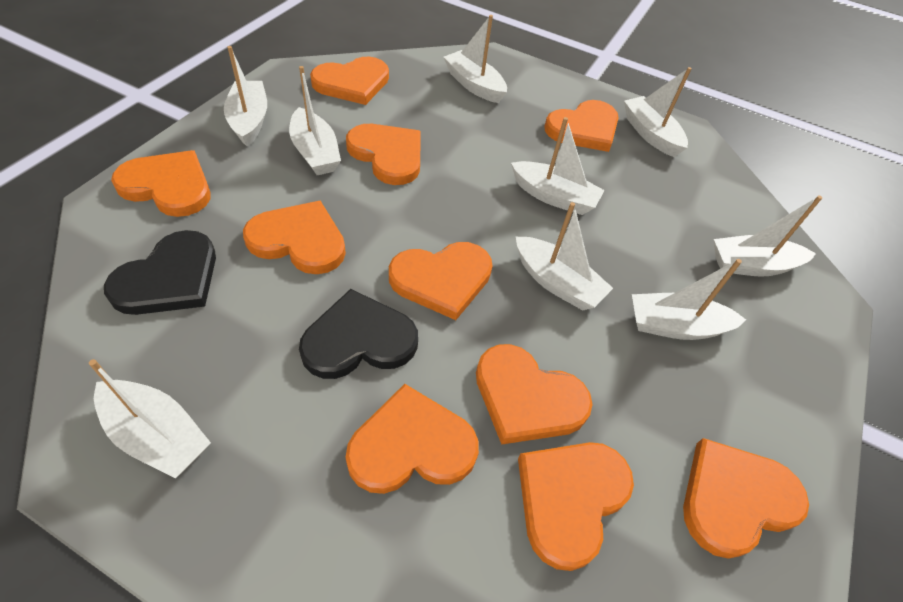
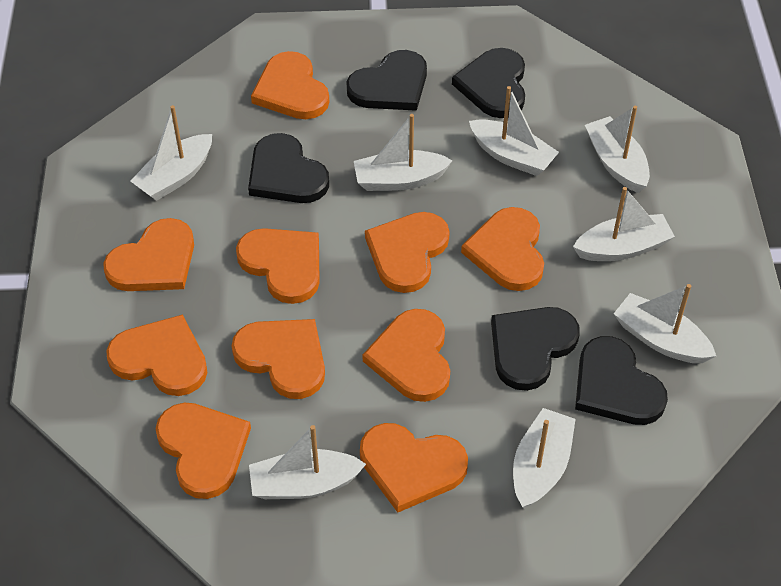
black heart: 2 -> 5
white boat: 9 -> 8

